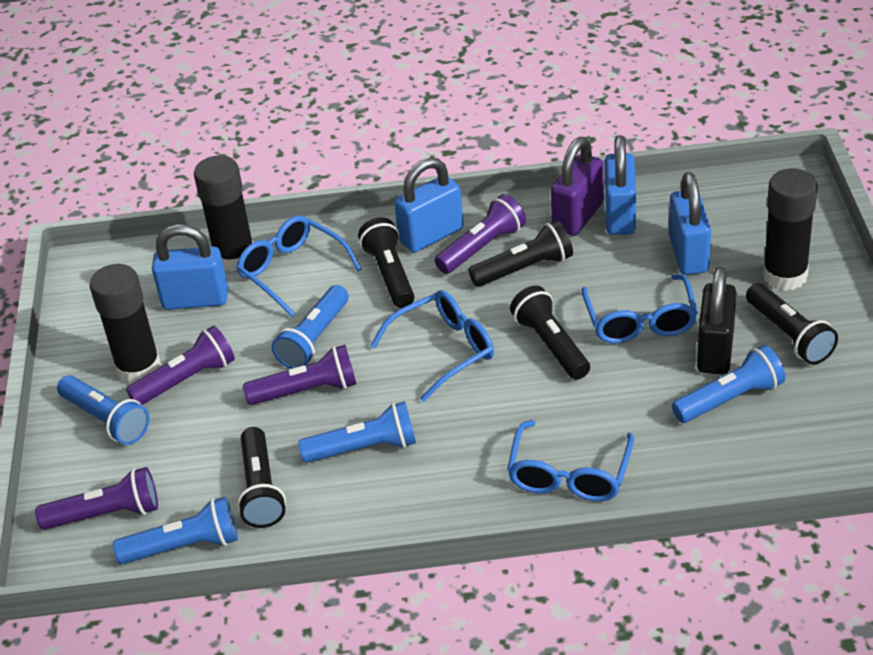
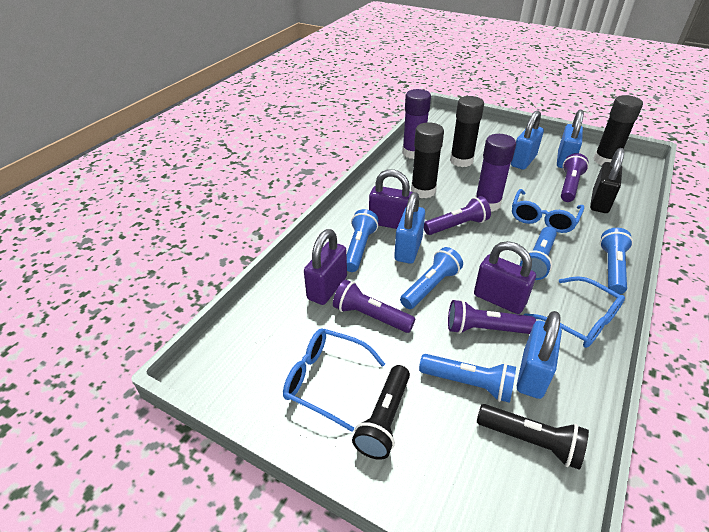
black flashlight: 5 -> 2
blue glasses: 4 -> 3
purple glue stick: 0 -> 2
purple padlock: 1 -> 3

